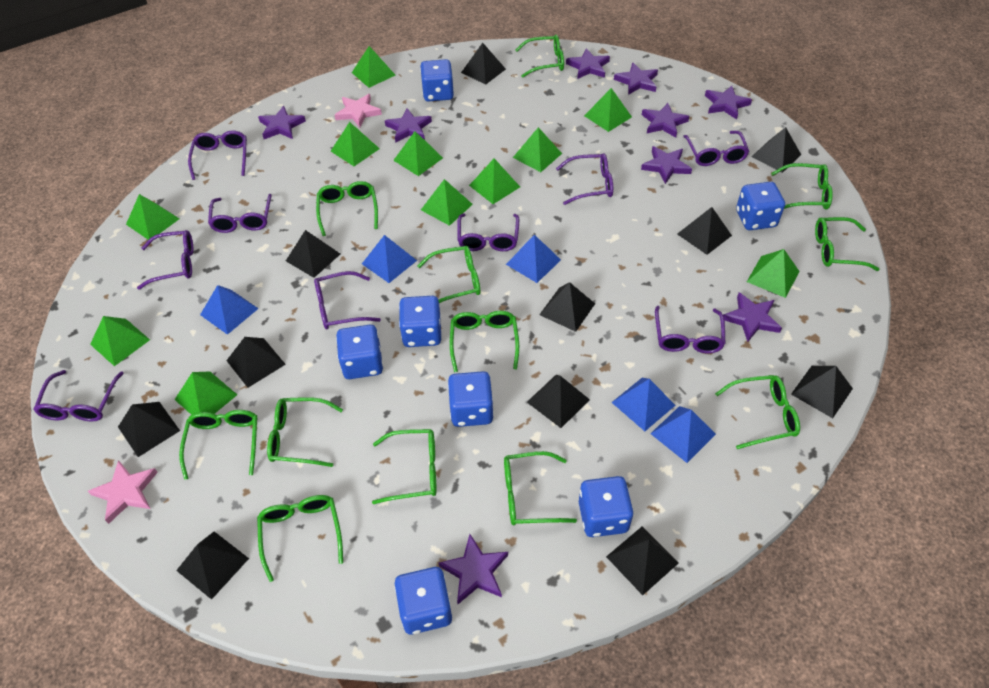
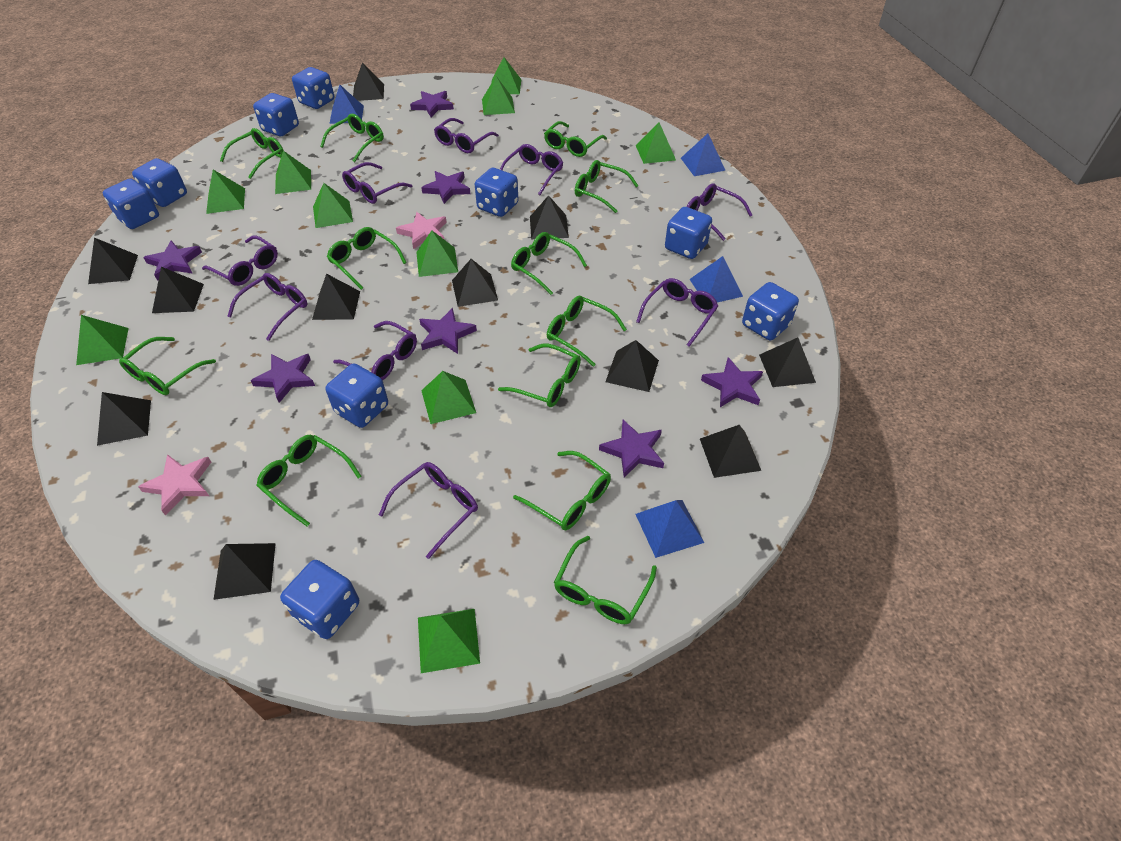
blue dice: 7 -> 9
blue pyramid: 5 -> 4
green pyramid: 11 -> 10
purple star: 9 -> 7

